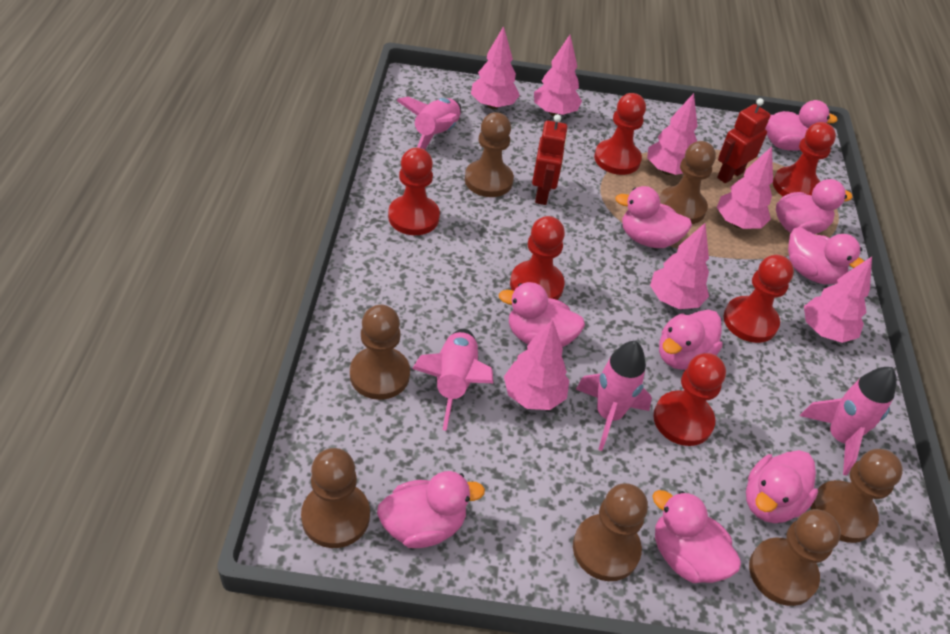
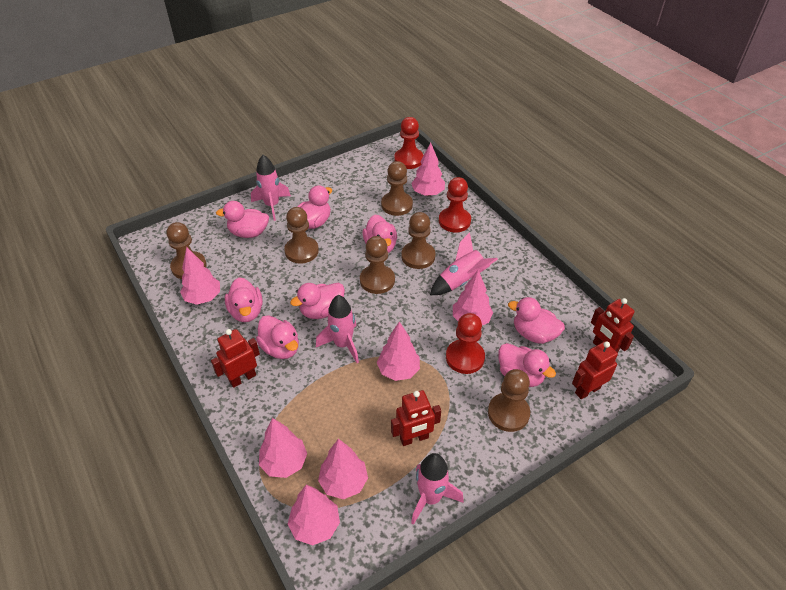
brown pawn: 7 -> 6
pink duck: 9 -> 8
red pawn: 6 -> 3
red robot: 2 -> 4

